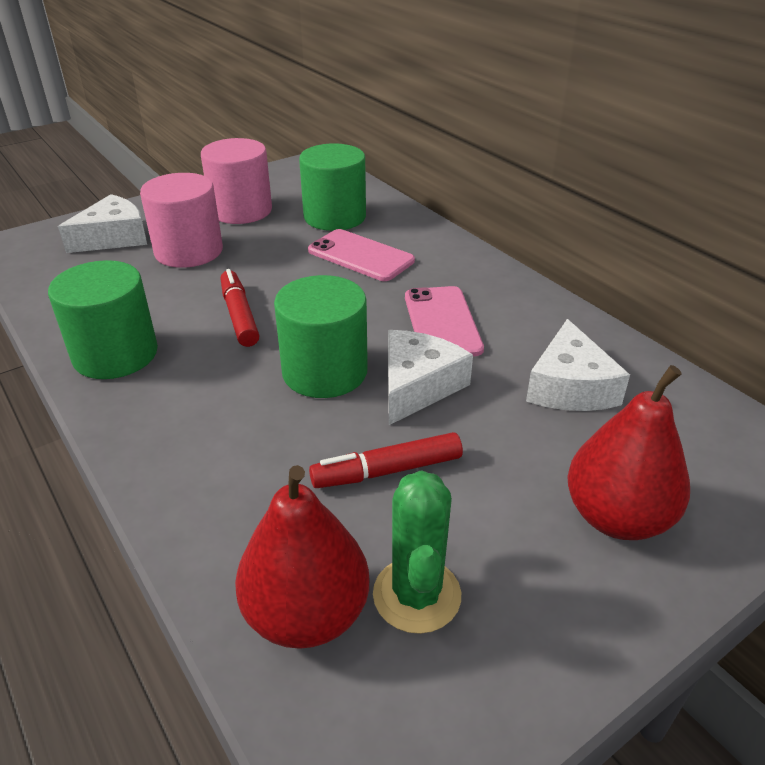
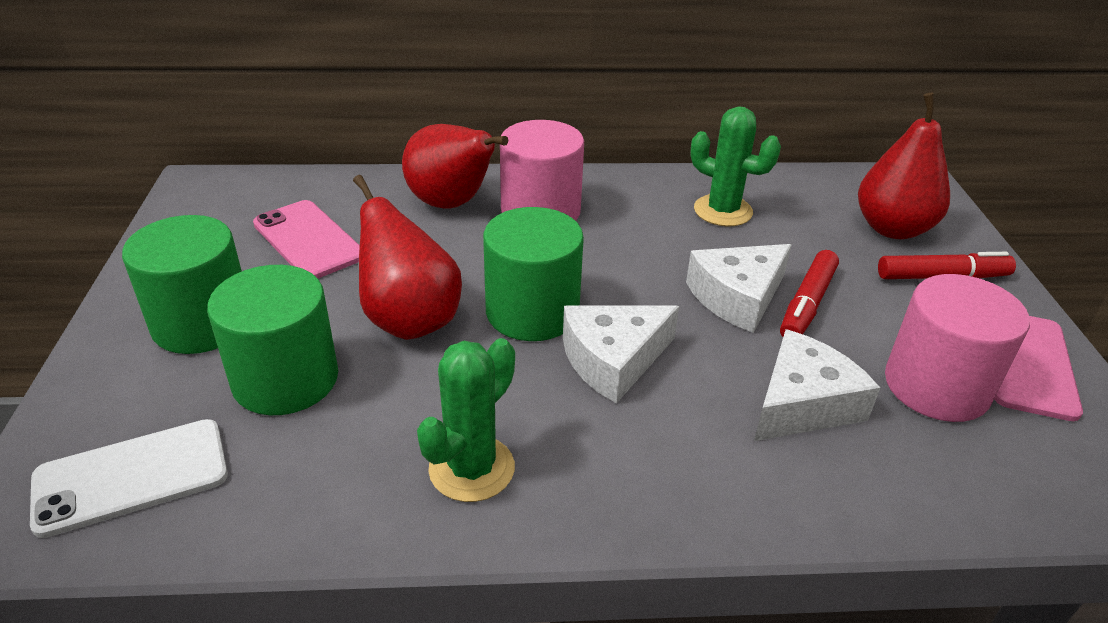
green cactus: 1 -> 2
red pear: 2 -> 3
white phone: 0 -> 1

